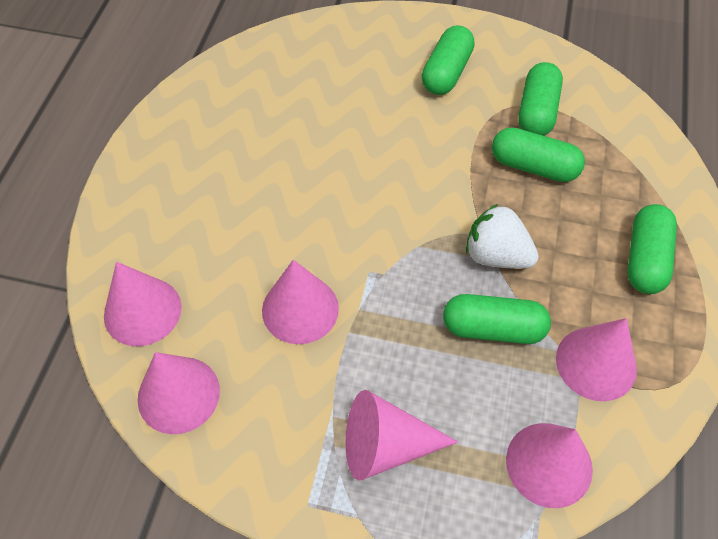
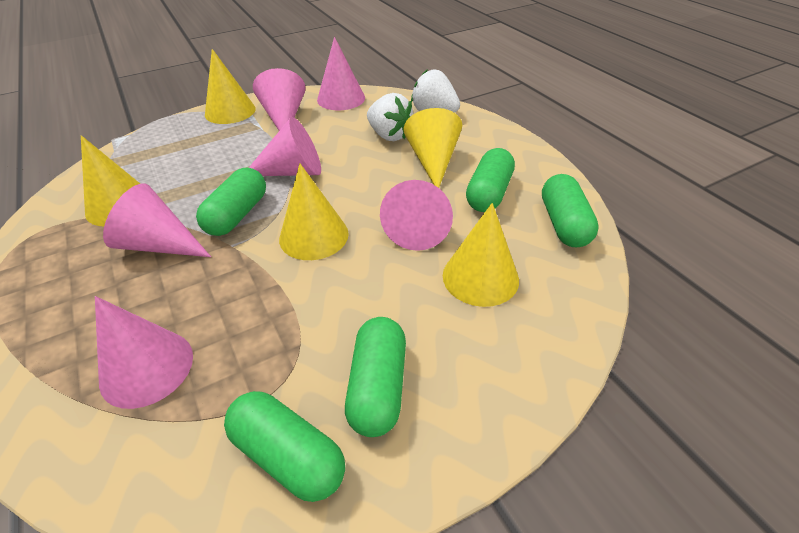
white strawberry: 1 -> 2
yellow cone: 0 -> 5

